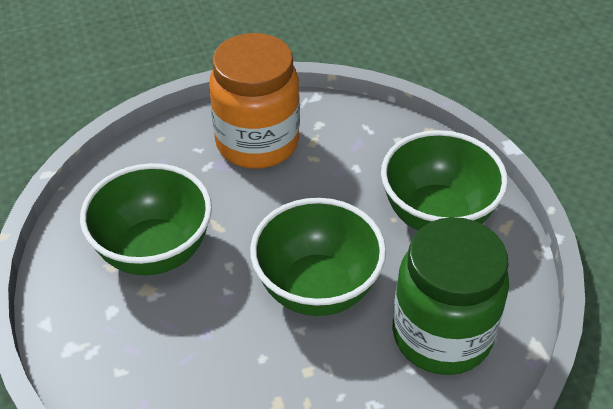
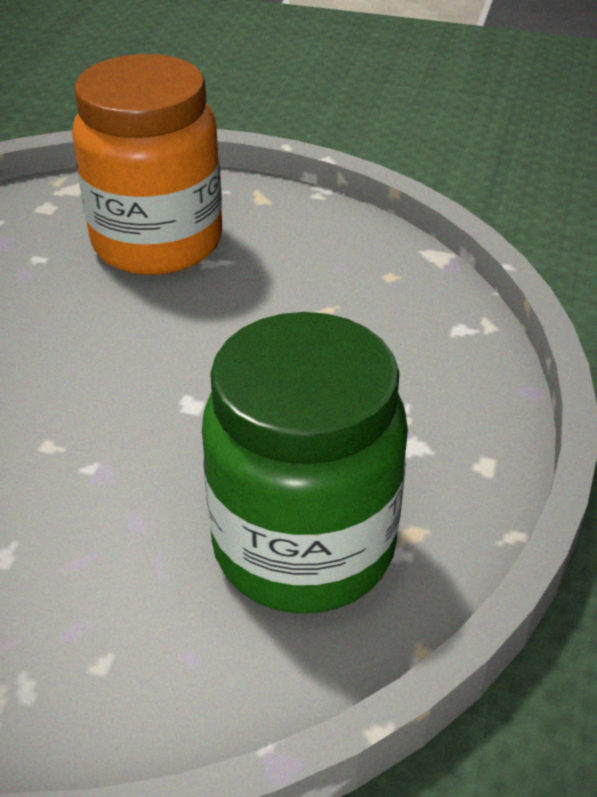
green bowl: 3 -> 0

